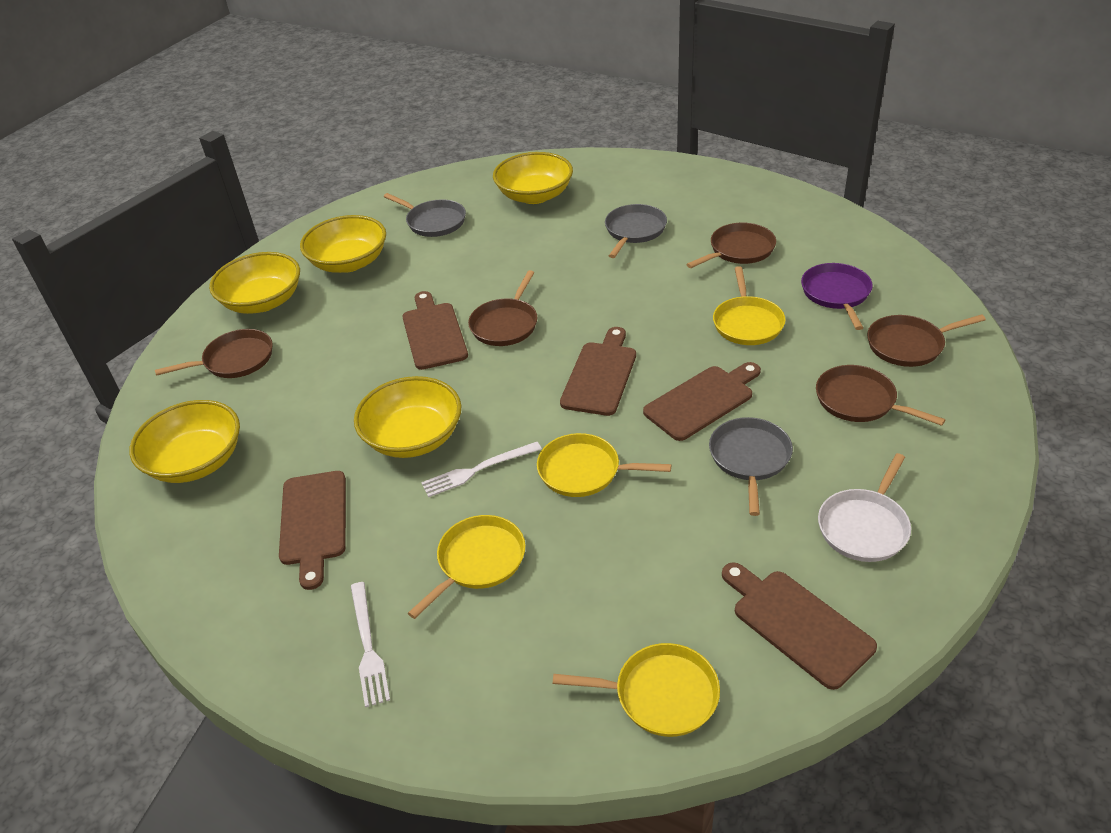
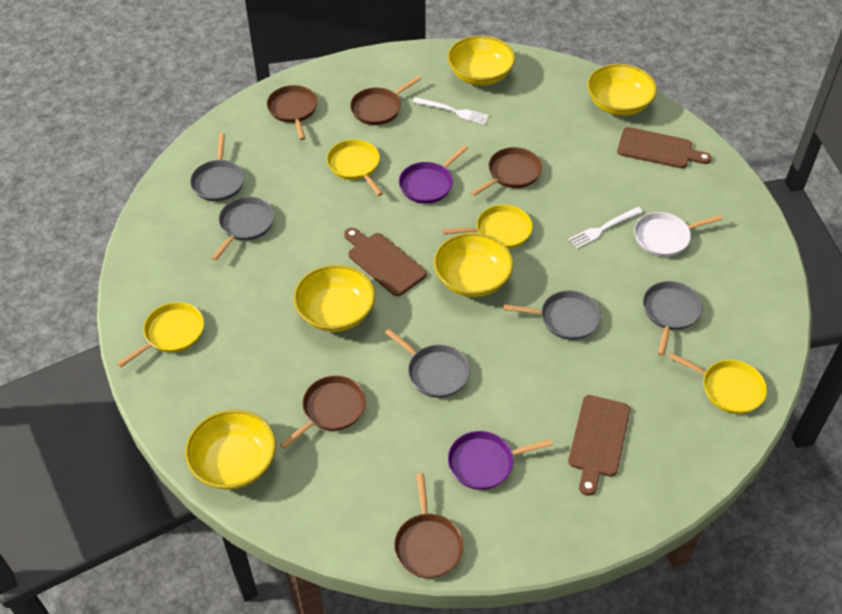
brown cutting board: 5 -> 3
grey pan: 3 -> 5
purple pan: 1 -> 2

